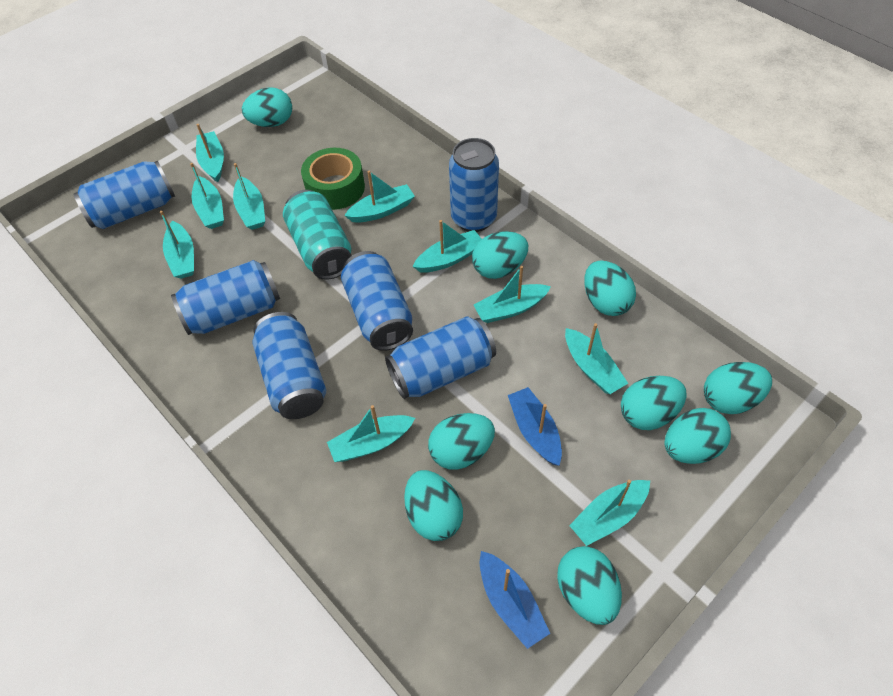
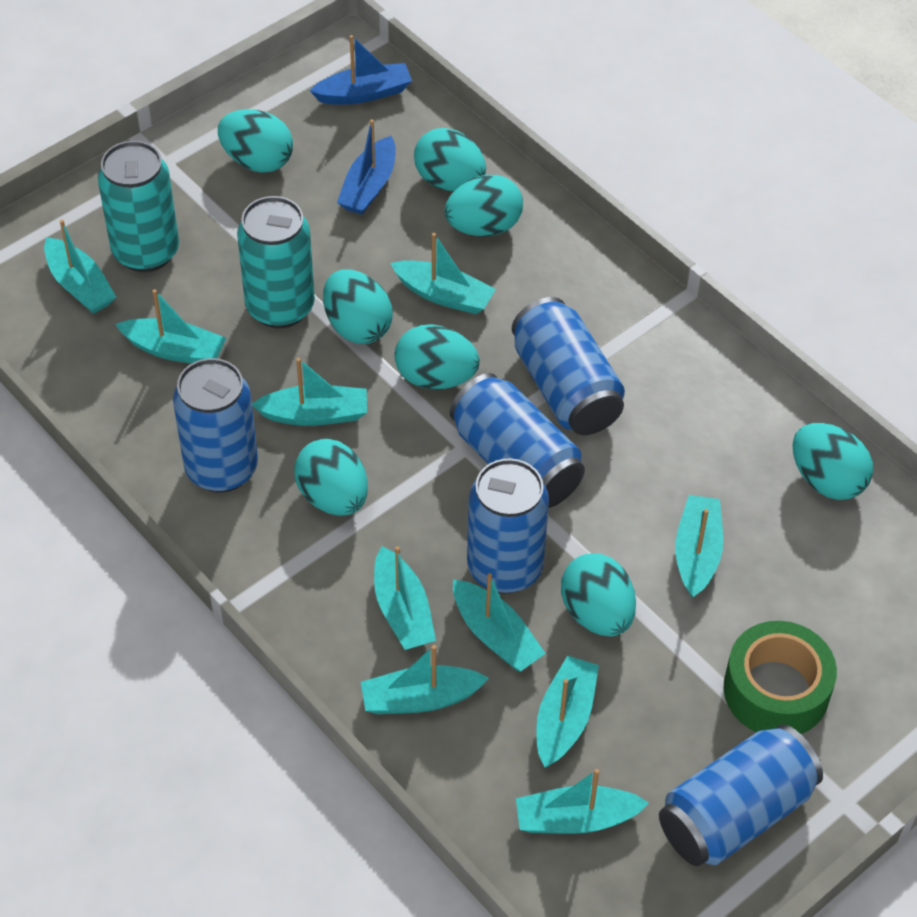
blue can: 6 -> 5
turquoise can: 1 -> 2
turquoise egg: 9 -> 8

